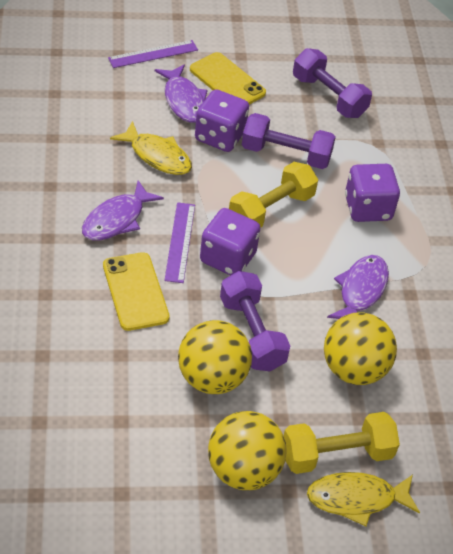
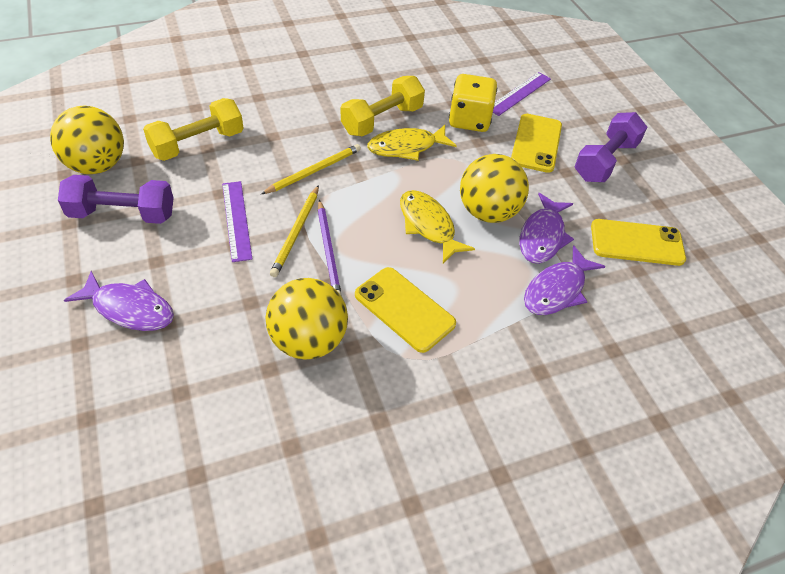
purple dice: 3 -> 0
purple dumbbell: 3 -> 2
purple pencil: 0 -> 1
yellow dice: 0 -> 1
yellow pencil: 0 -> 2
yellow phone: 2 -> 3

